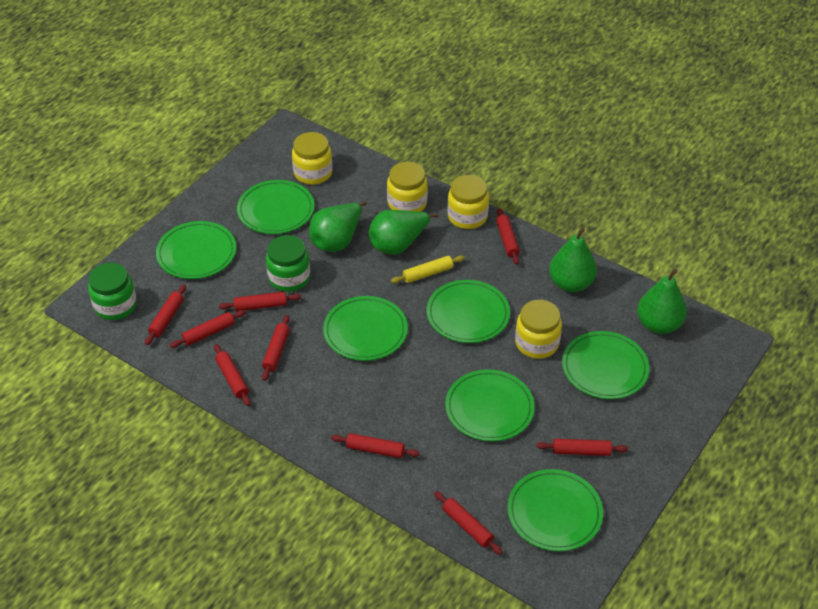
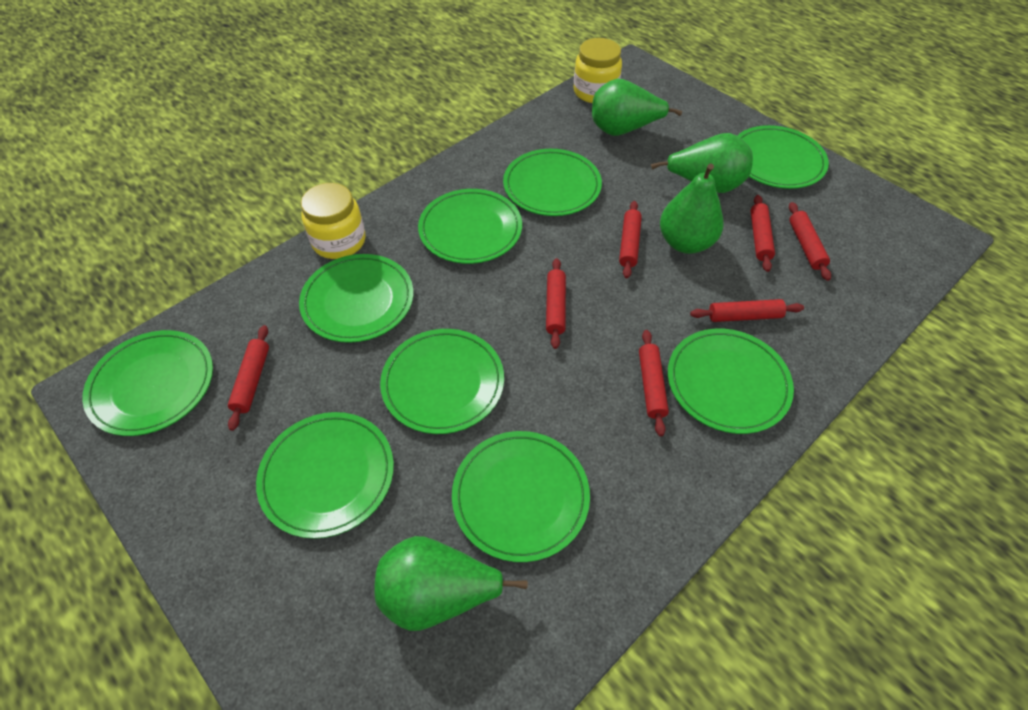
green jar: 2 -> 0
green plate: 7 -> 9
red rolling pin: 9 -> 7
yellow jar: 4 -> 2
yellow rolling pin: 1 -> 0

